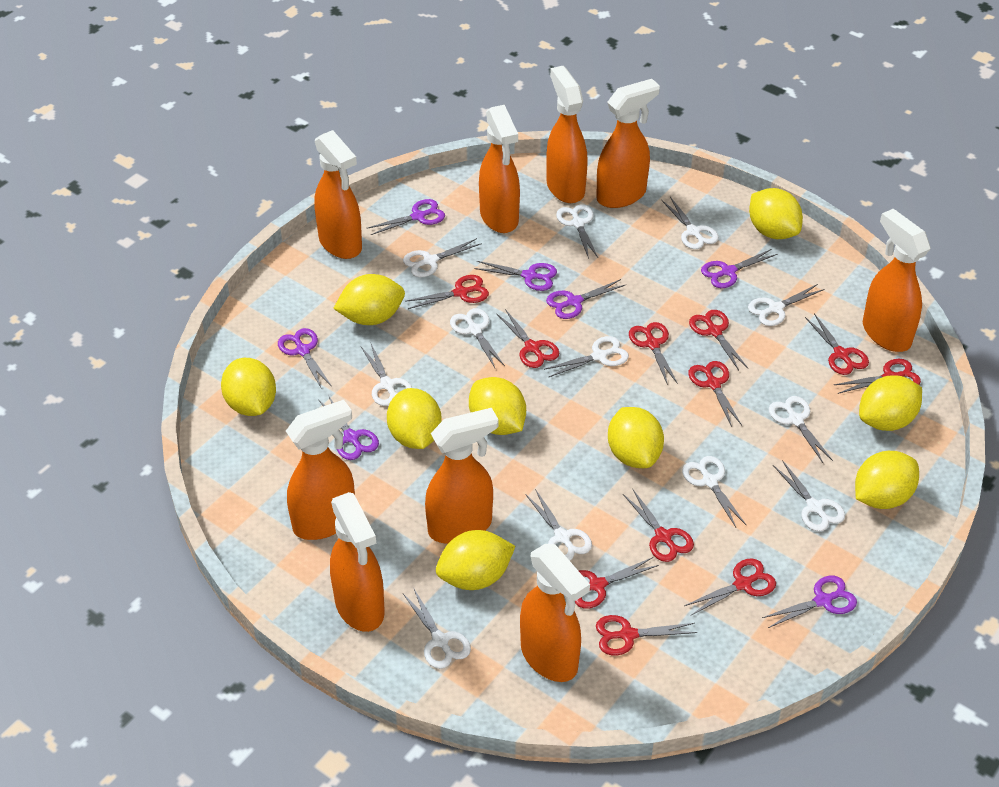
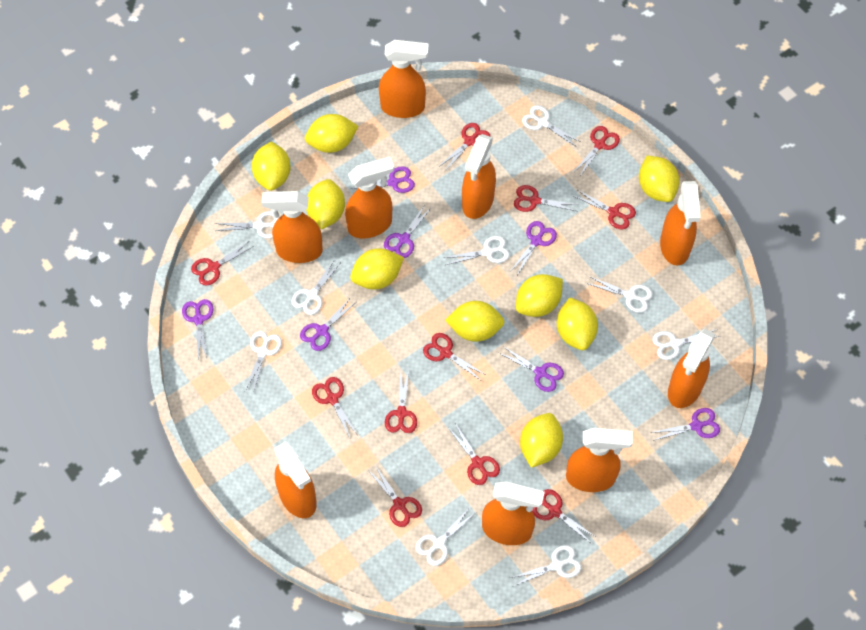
white scissors: 12 -> 9

